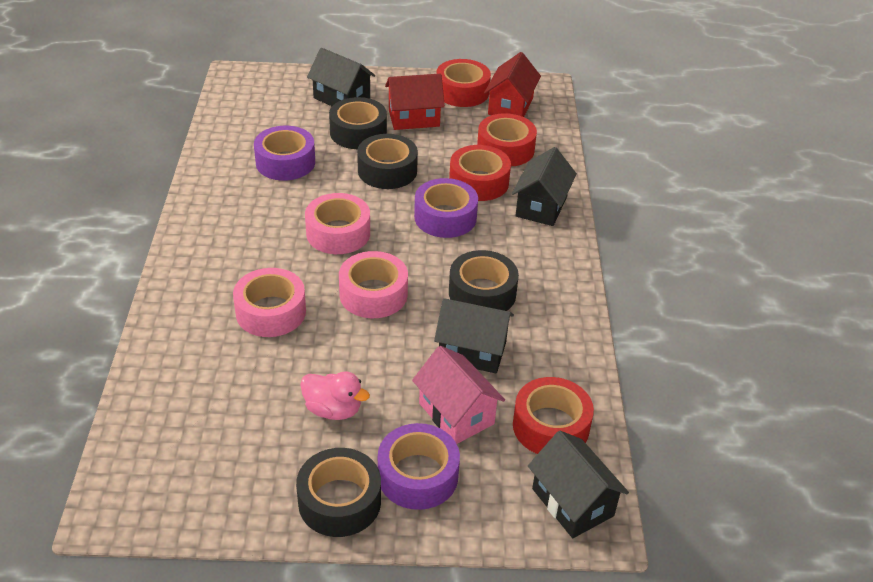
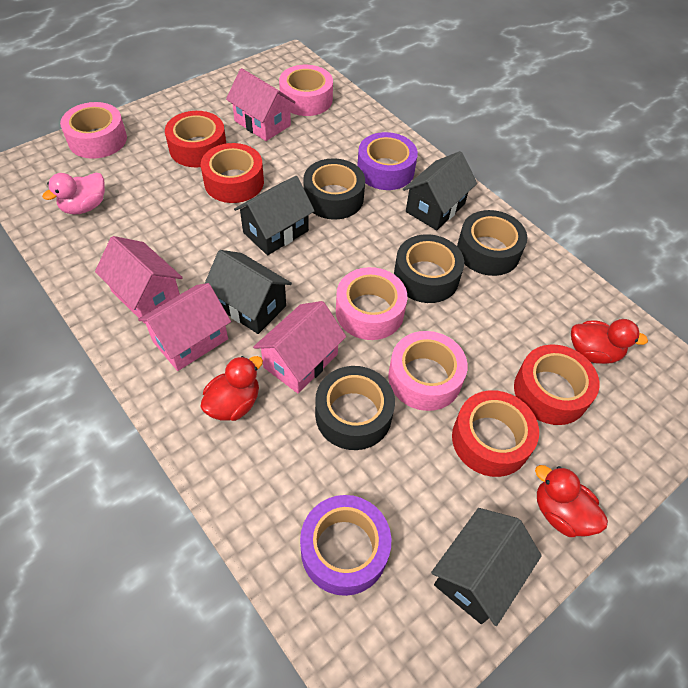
pink house: 1 -> 4
pink tape: 3 -> 4
purple tape: 3 -> 2
red duck: 0 -> 3
red house: 2 -> 0

